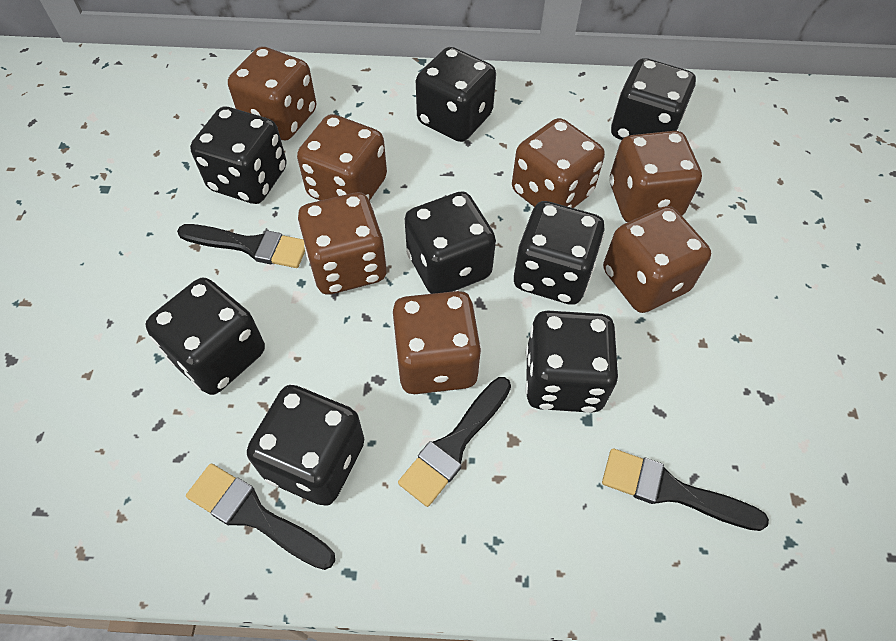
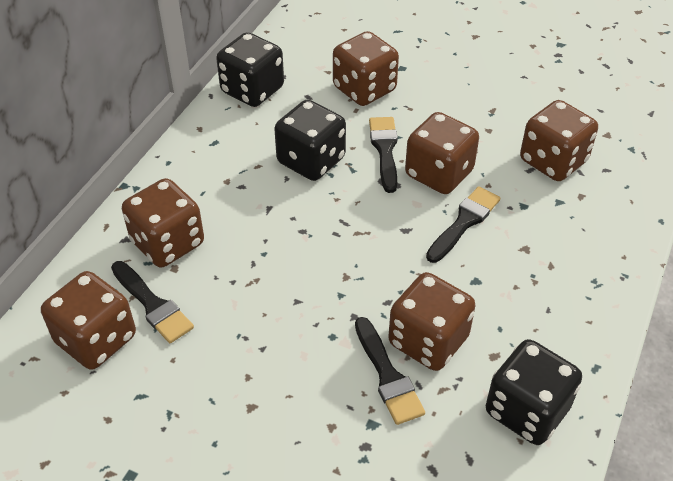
black dice: 8 -> 3
brown dice: 7 -> 6

